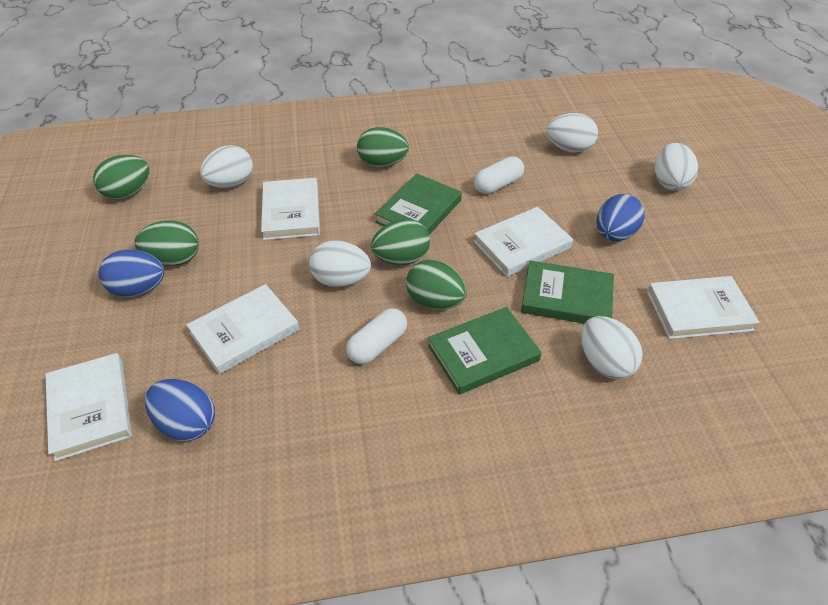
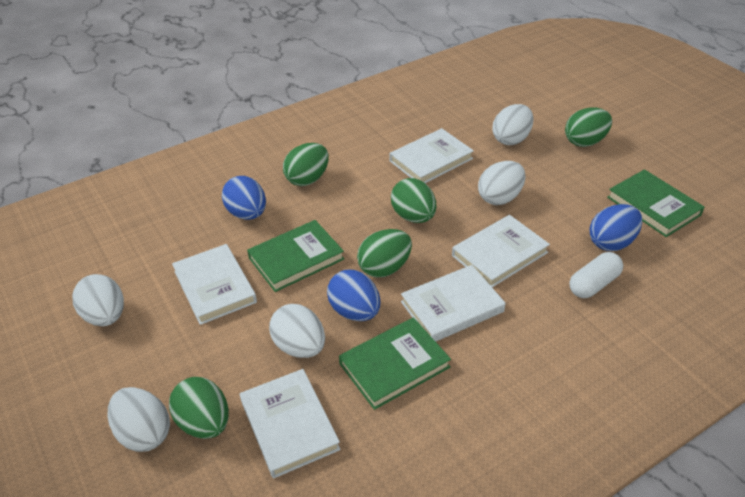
white capsule: 2 -> 1

